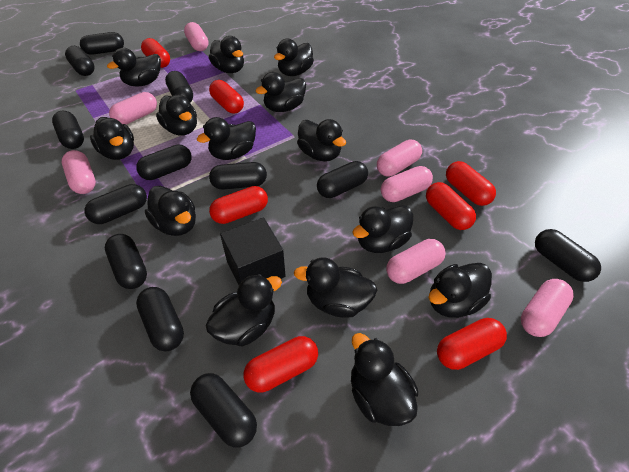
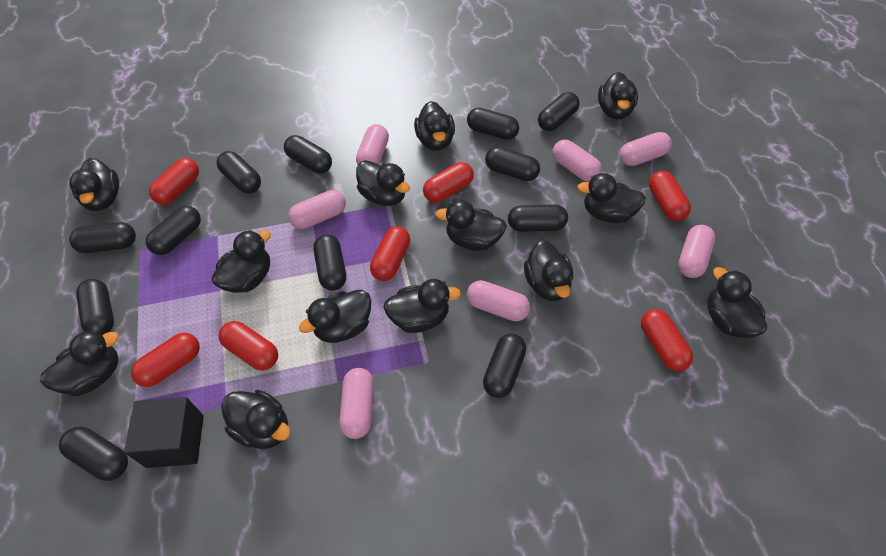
black duck: 14 -> 13

